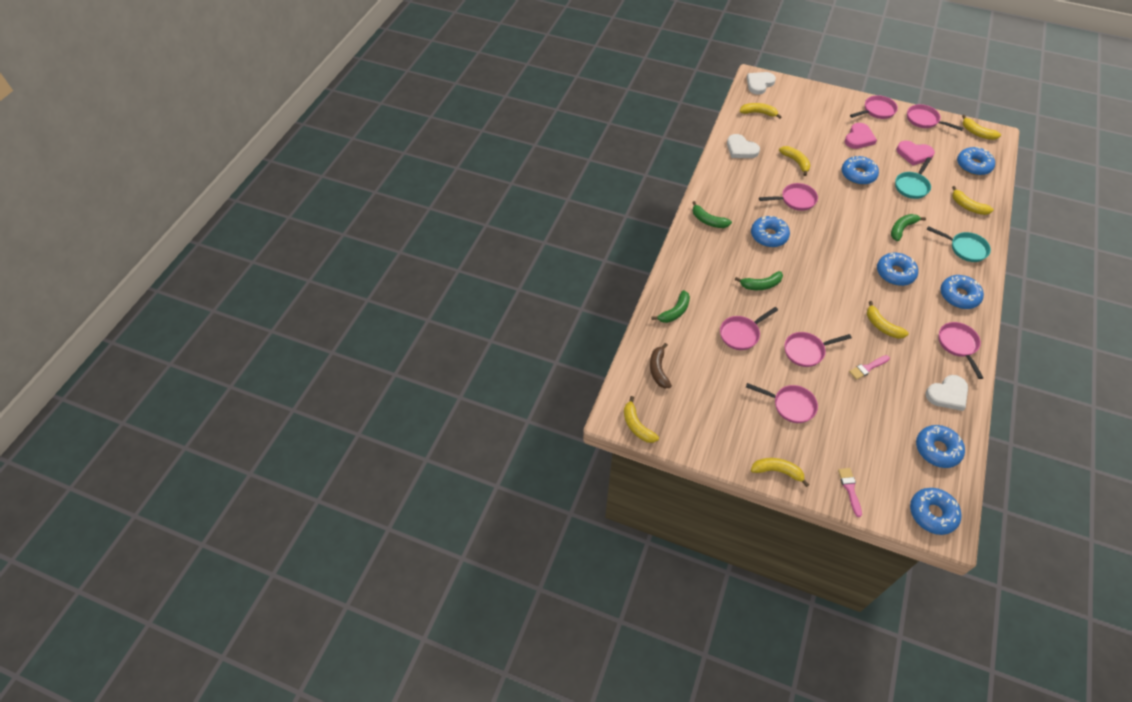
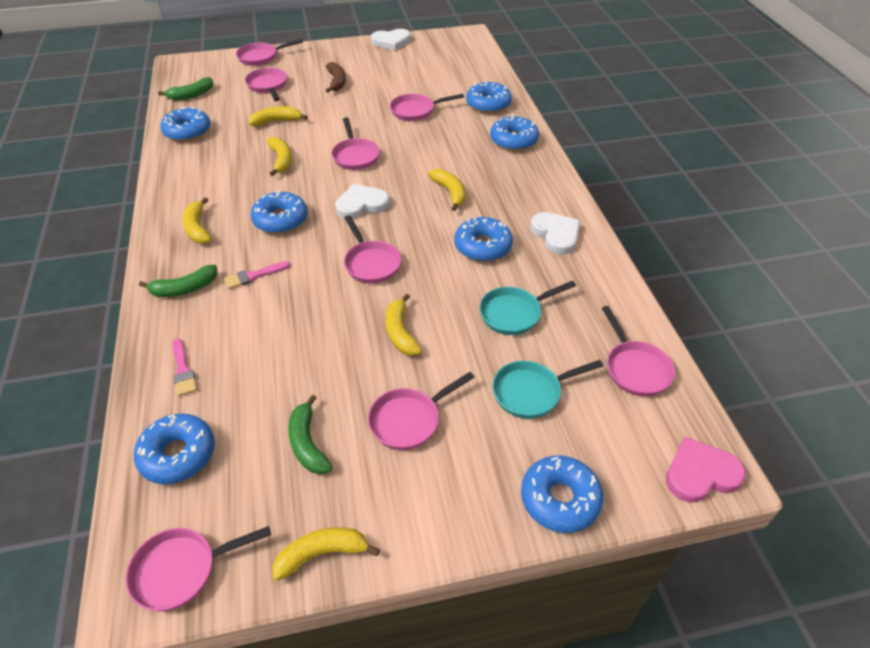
green banana: 4 -> 3
pink heart: 2 -> 1
pink pan: 7 -> 8
yellow banana: 7 -> 6

